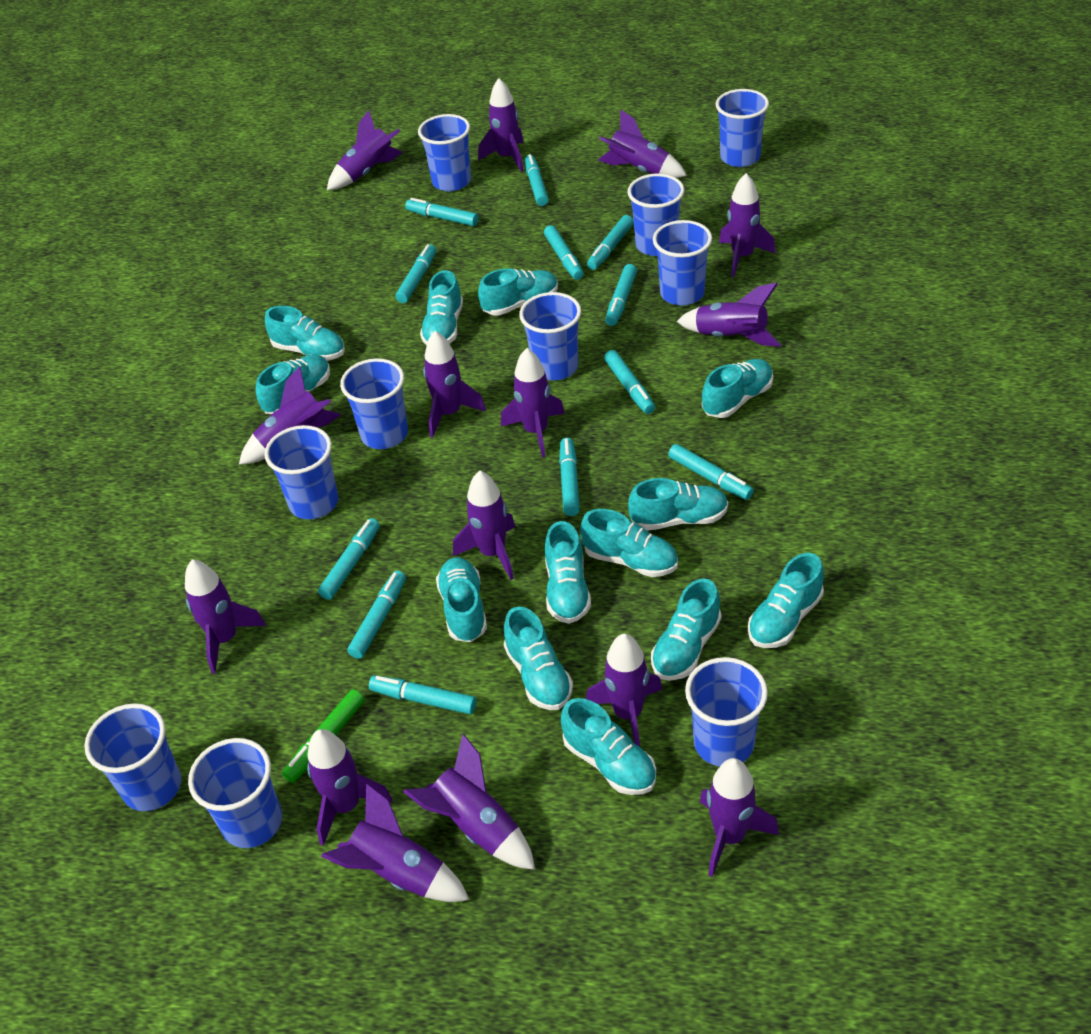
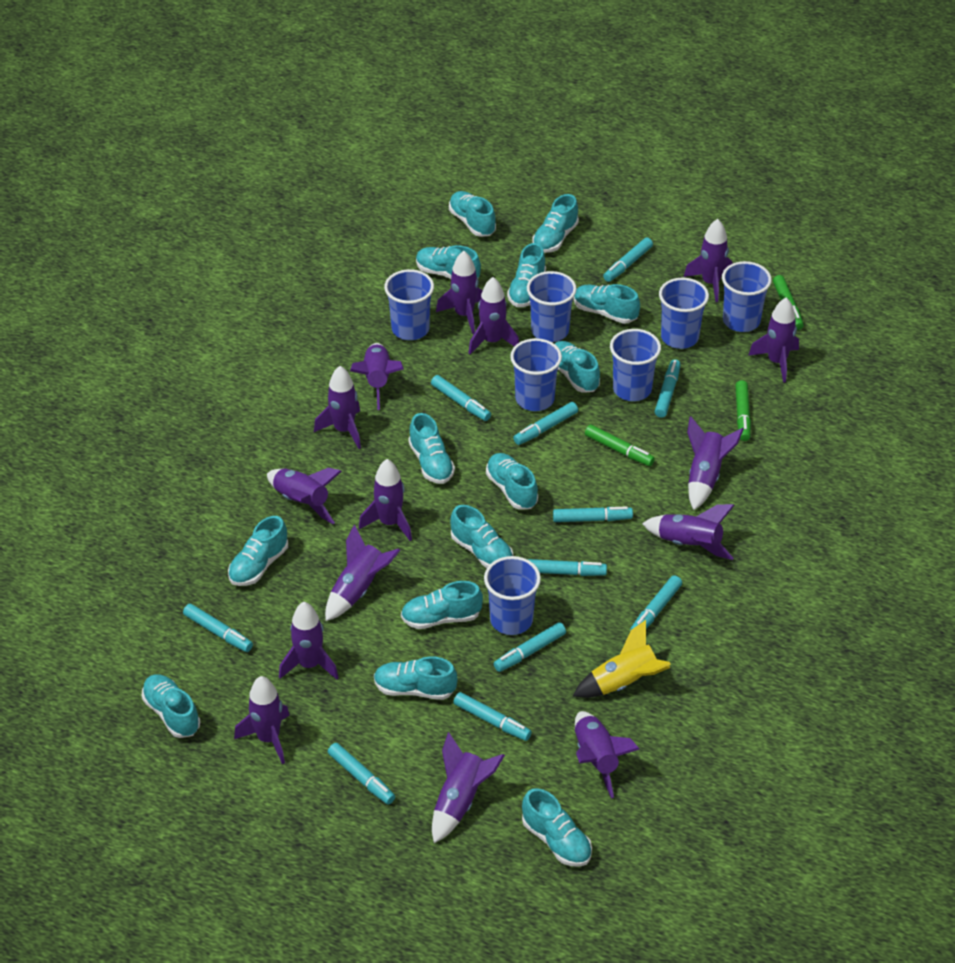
blue cup: 10 -> 7
green marker: 1 -> 3
turquoise marker: 12 -> 11
turquoise shoe: 13 -> 14
yellow rocket: 0 -> 1

